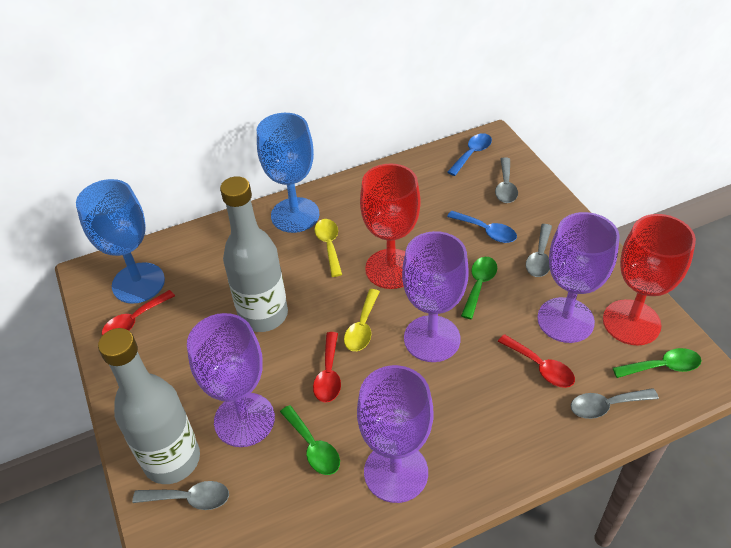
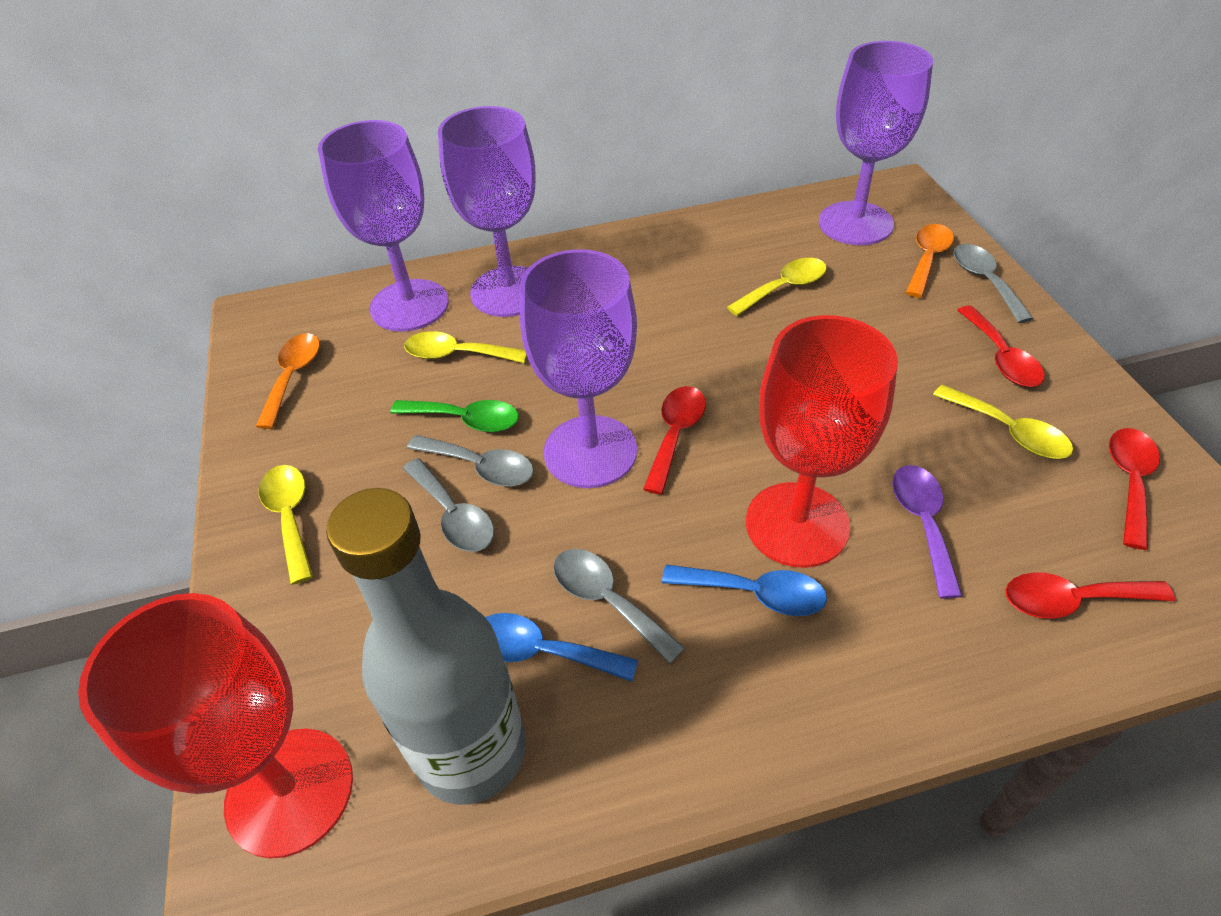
blue goblet: 2 -> 0
green spoon: 3 -> 1
grey bottle: 2 -> 1
orange spoon: 0 -> 2
purple spoon: 0 -> 1
red spoon: 3 -> 4
yellow spoon: 2 -> 4

